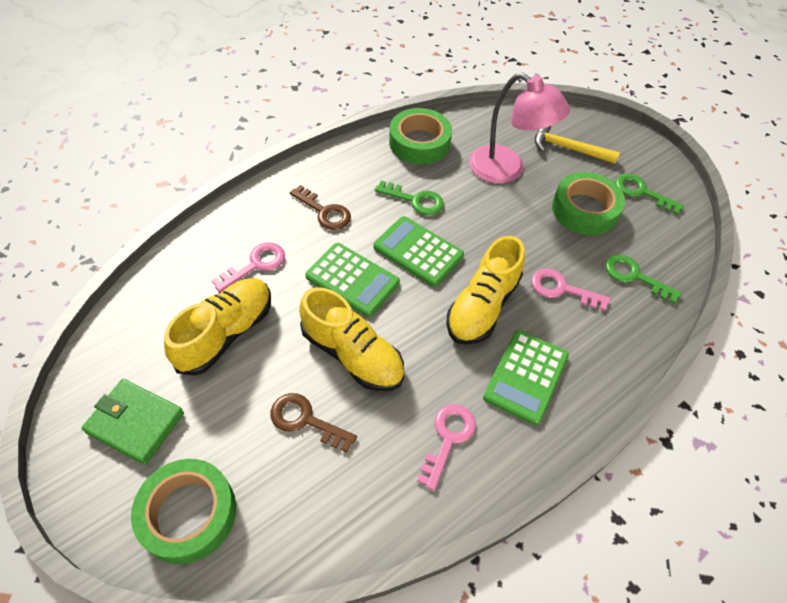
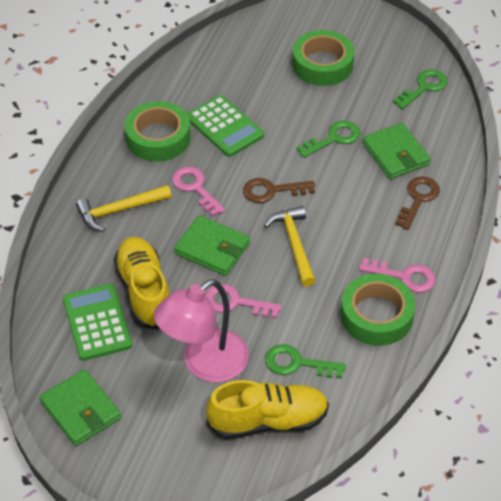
green calculator: 3 -> 2
green wallet: 1 -> 3
yellow hammer: 1 -> 2
yellow shoe: 3 -> 2

